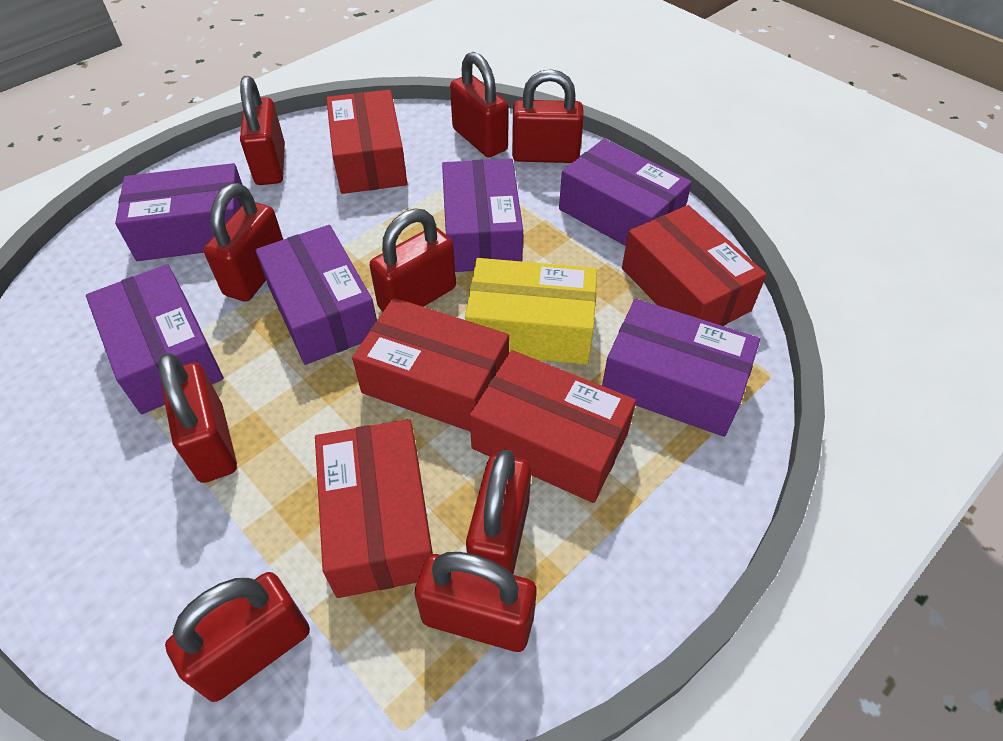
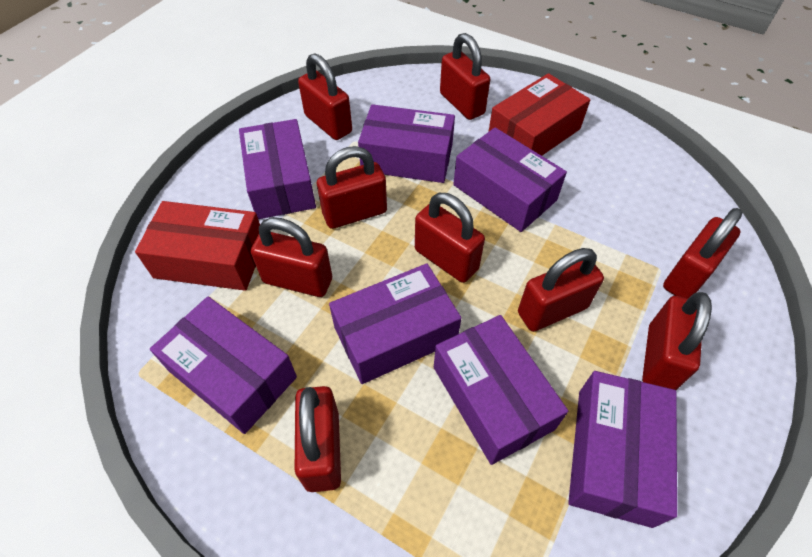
purple box: 6 -> 7
red box: 5 -> 2
yellow box: 1 -> 0

